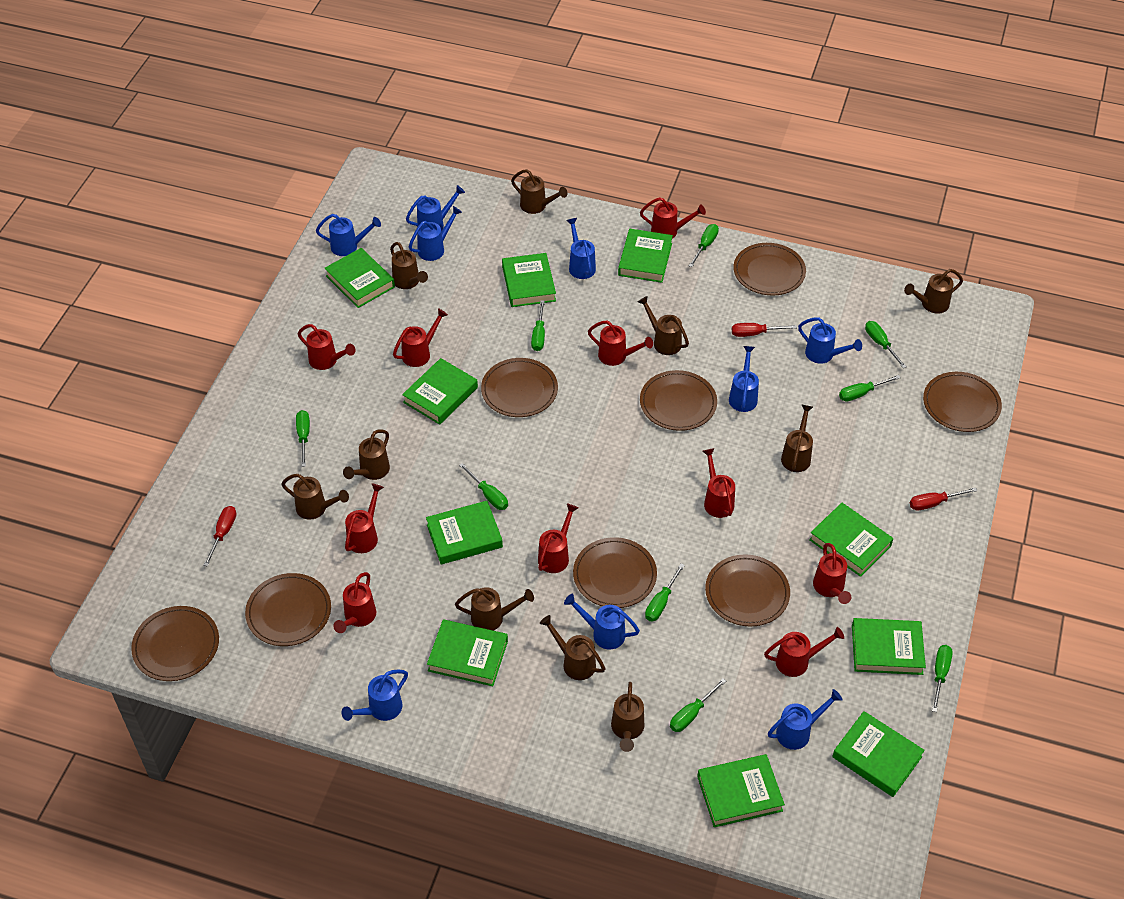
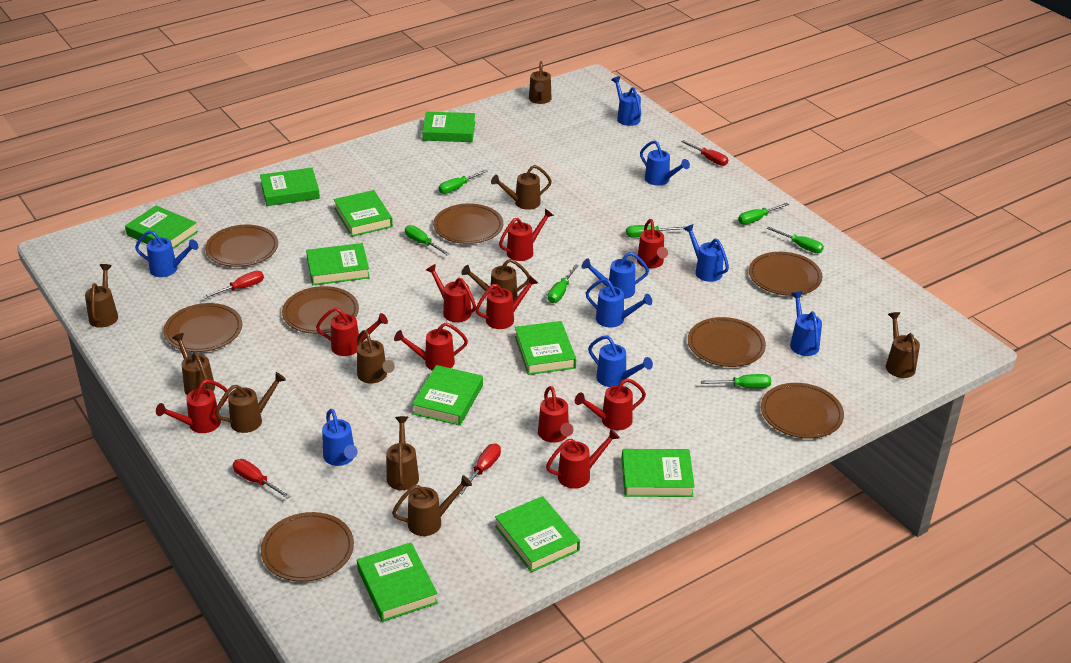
green screwdriver: 9 -> 7
red screwdriver: 3 -> 4

